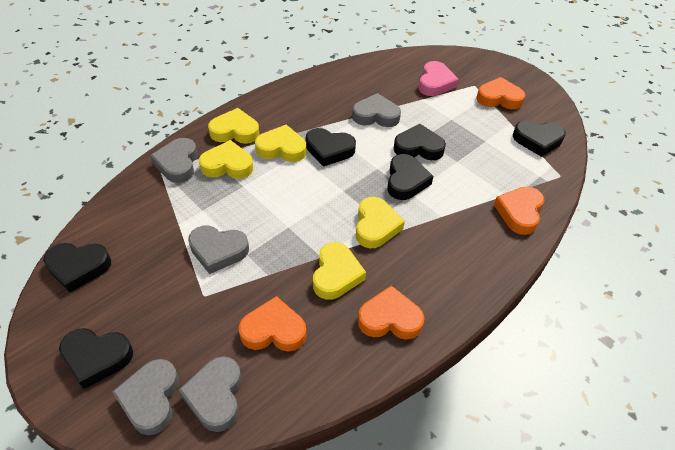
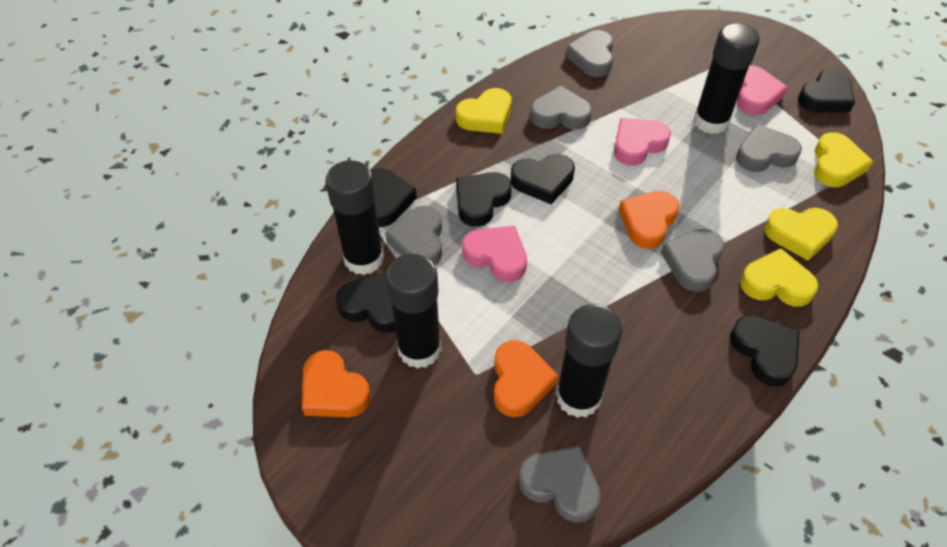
black glue stick: 0 -> 4
grey heart: 5 -> 6
orange heart: 4 -> 3
pink heart: 1 -> 3
yellow heart: 5 -> 4

